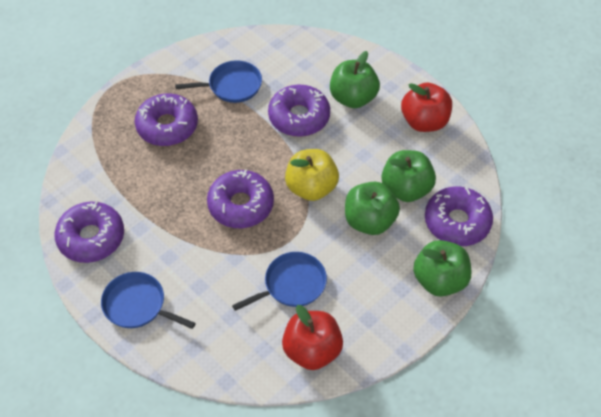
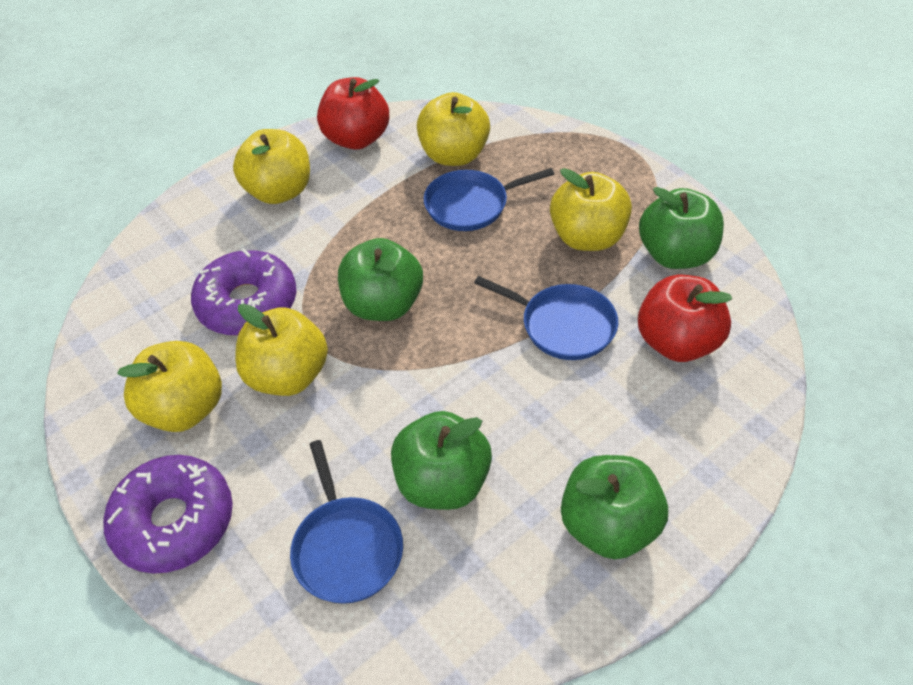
purple donut: 5 -> 2
yellow apple: 1 -> 5

